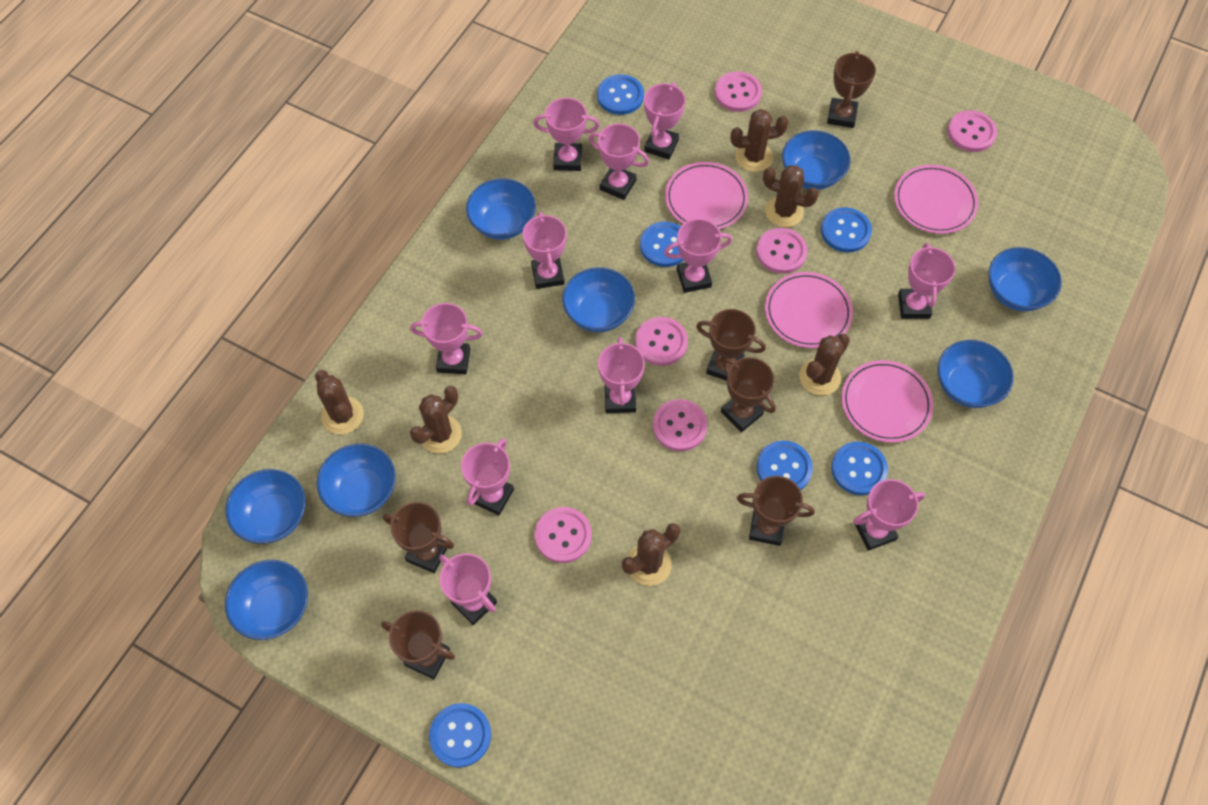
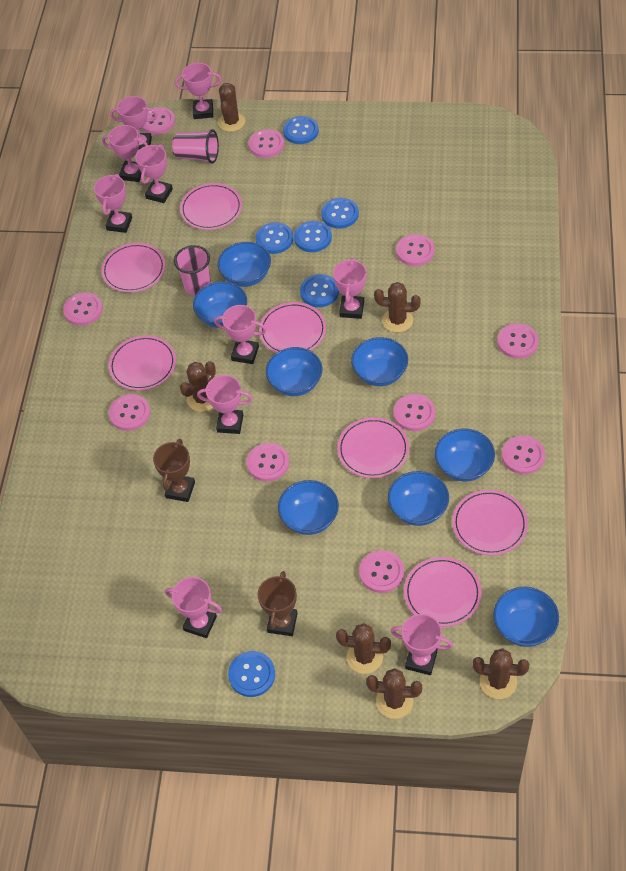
brown trophy: 6 -> 2
pink button: 6 -> 10
pink cup: 0 -> 2
pink plate: 4 -> 7
pink trophy: 11 -> 10

